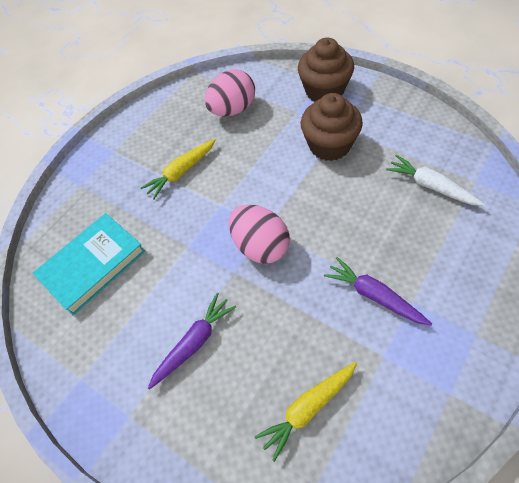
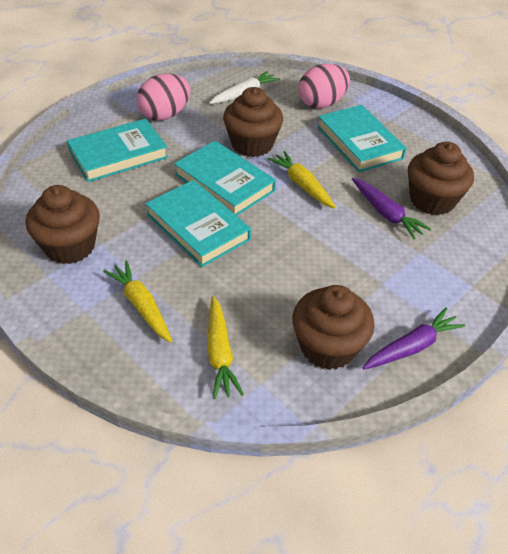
brown cupcake: 2 -> 4
turquoise book: 1 -> 4
yellow carrot: 2 -> 3

